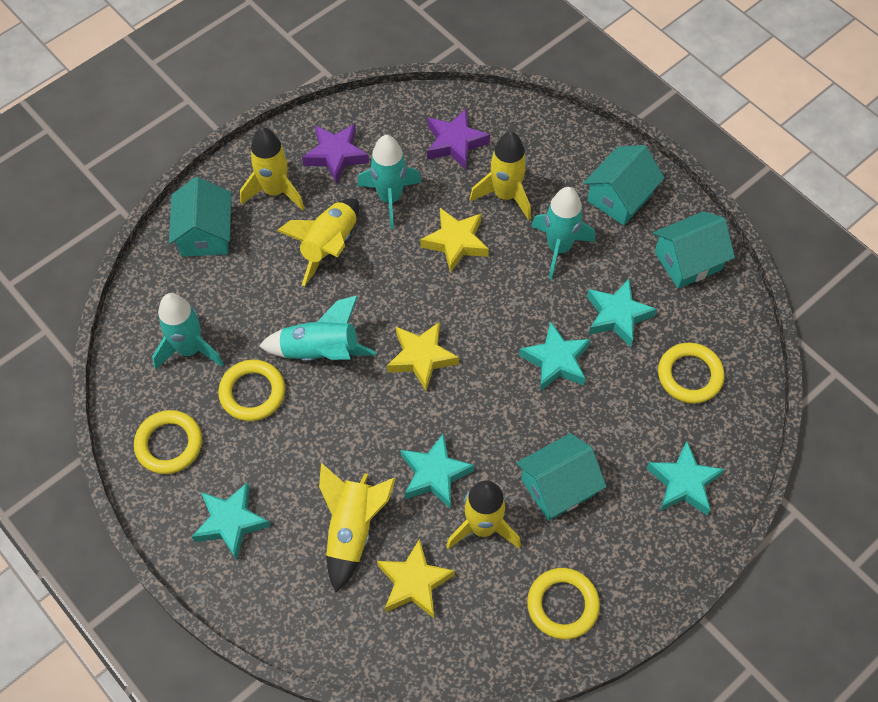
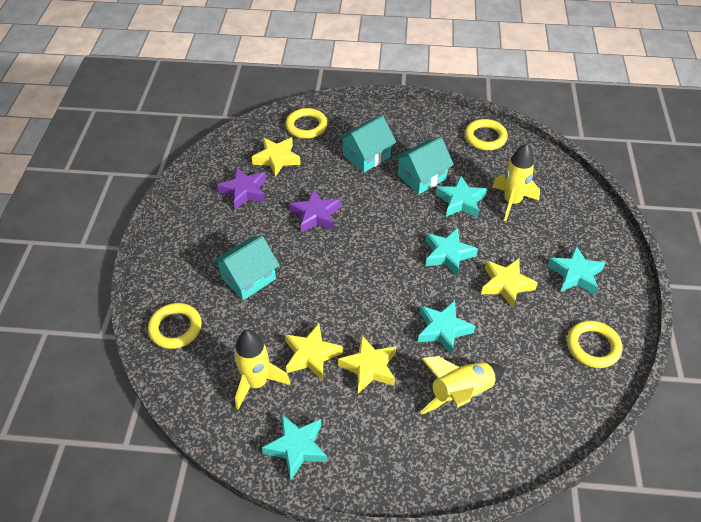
turquoise house: 4 -> 3
turquoise rocket: 4 -> 0
yellow rocket: 5 -> 3
yellow star: 3 -> 4

